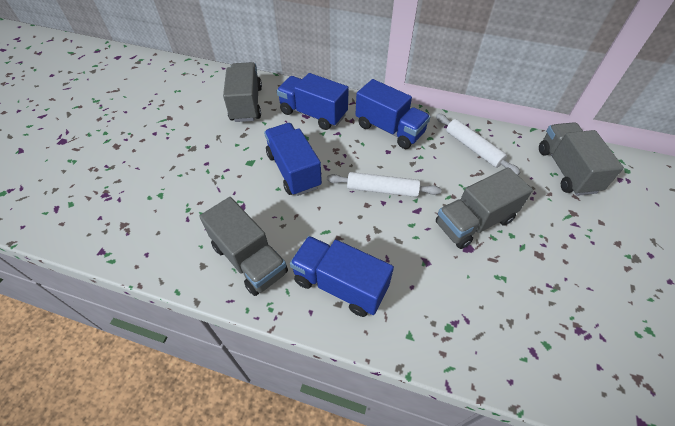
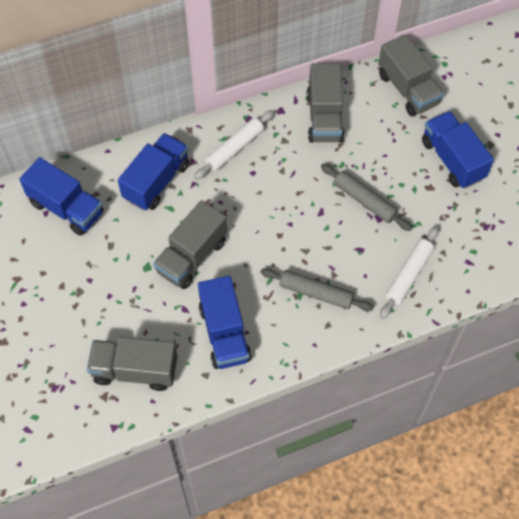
grey rolling pin: 0 -> 2

